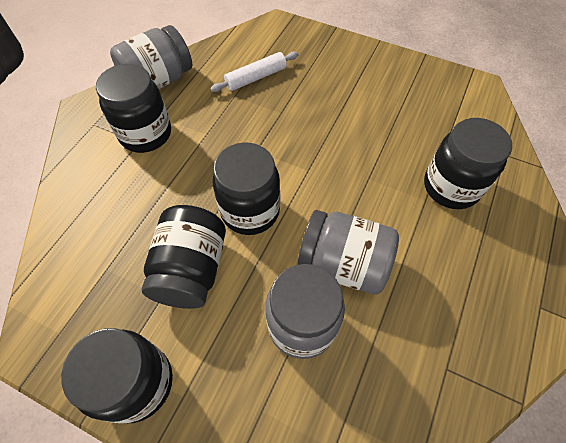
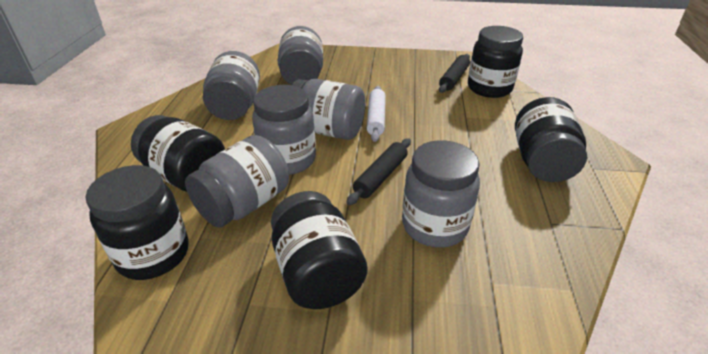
black rolling pin: 0 -> 2
grey jar: 3 -> 6

